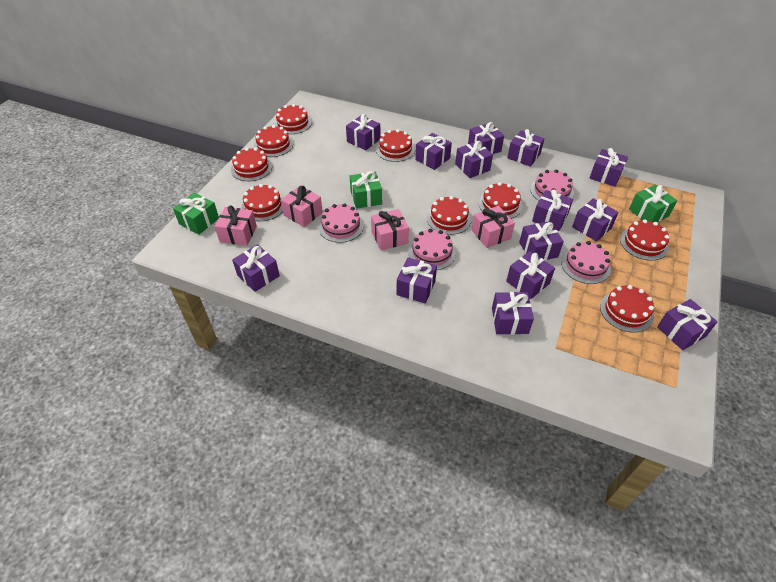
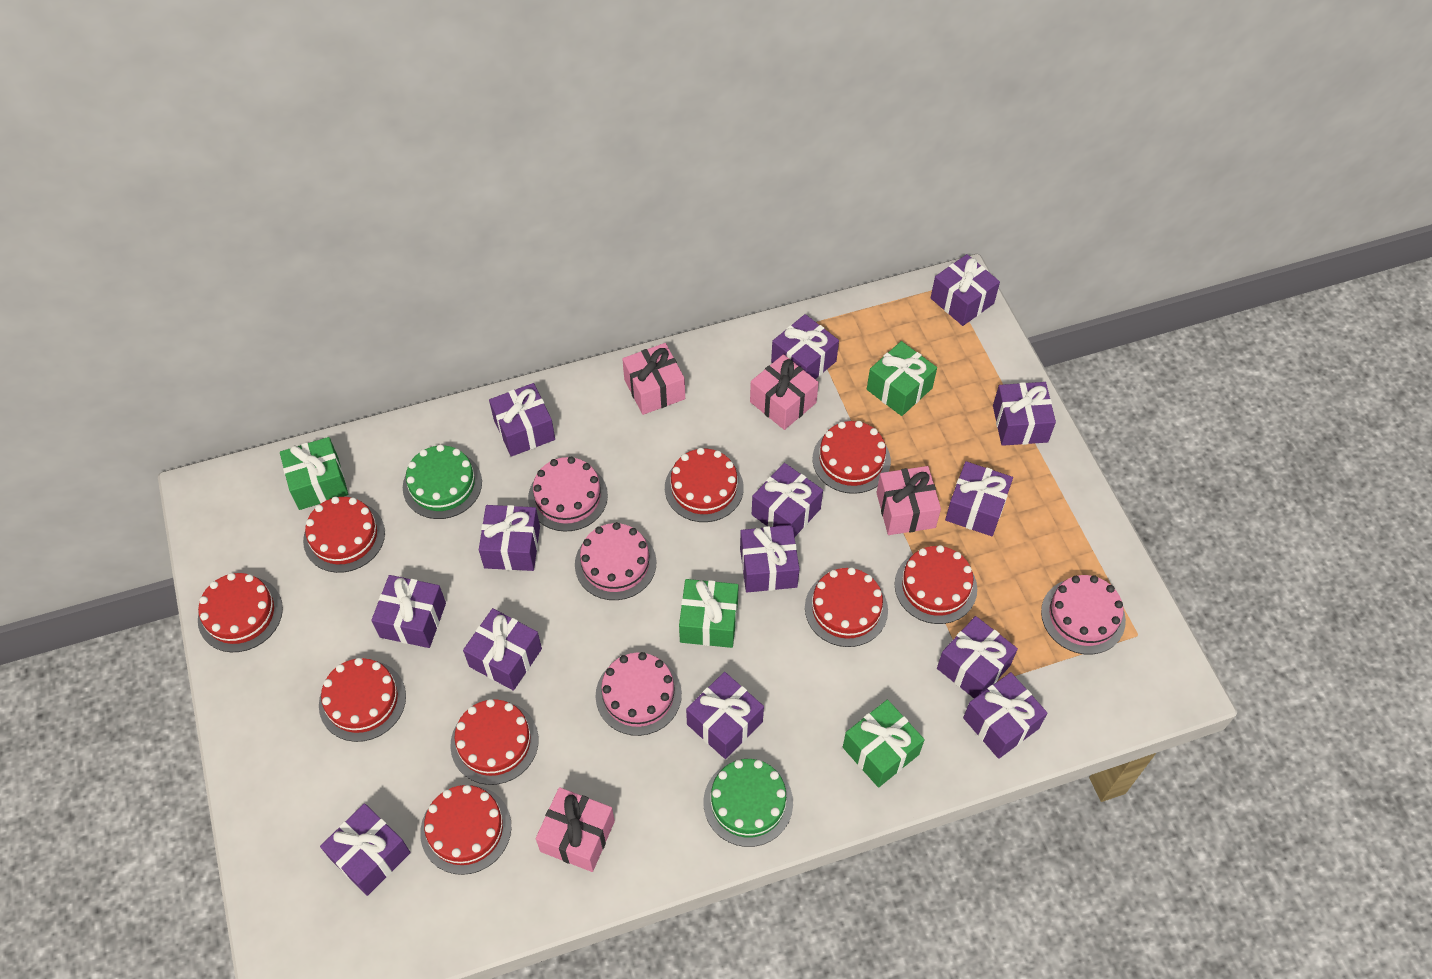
green cake: 0 -> 2
green gift: 3 -> 4

